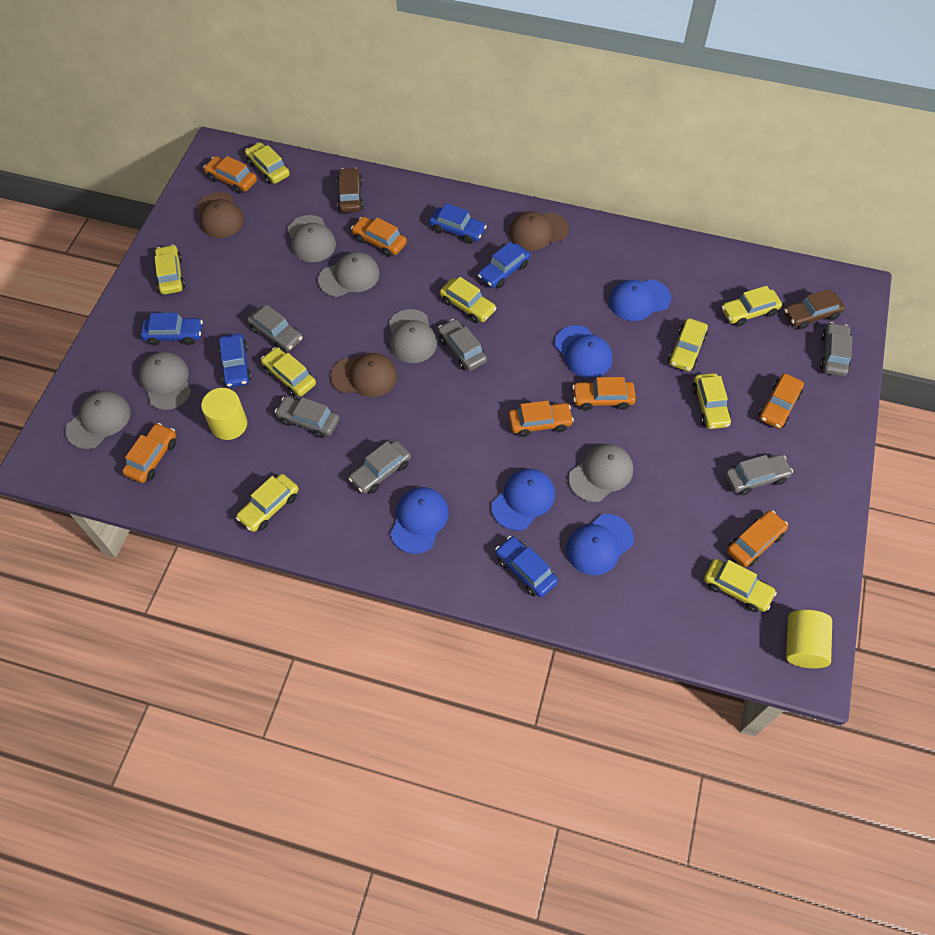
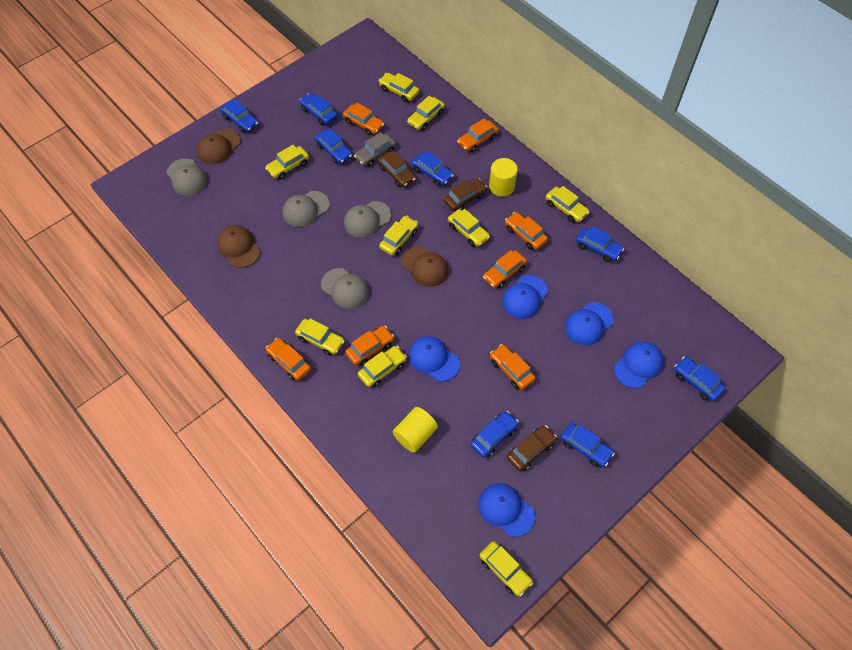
blue car: 5 -> 8
brown car: 2 -> 3
grey cap: 6 -> 4
grey car: 6 -> 1

